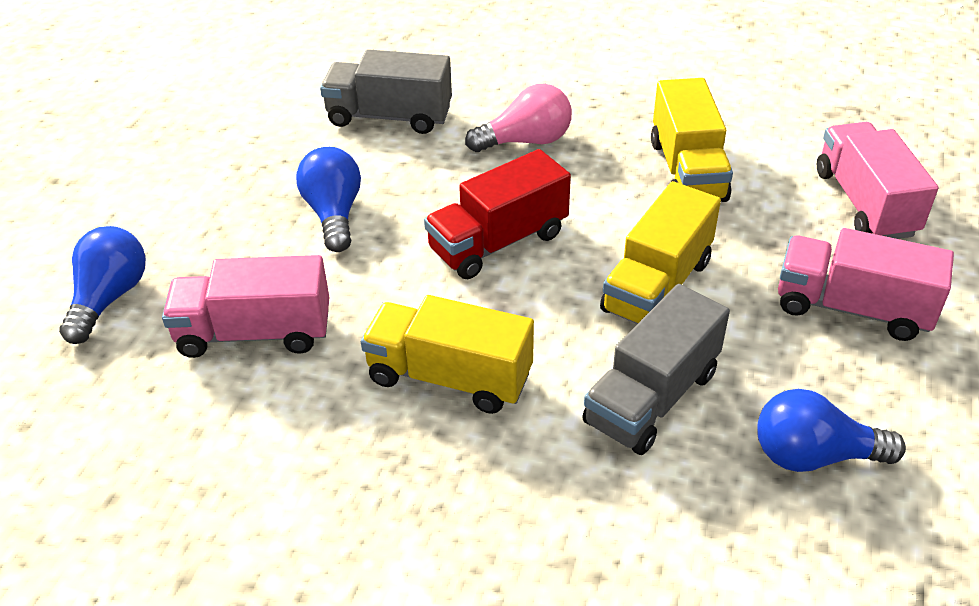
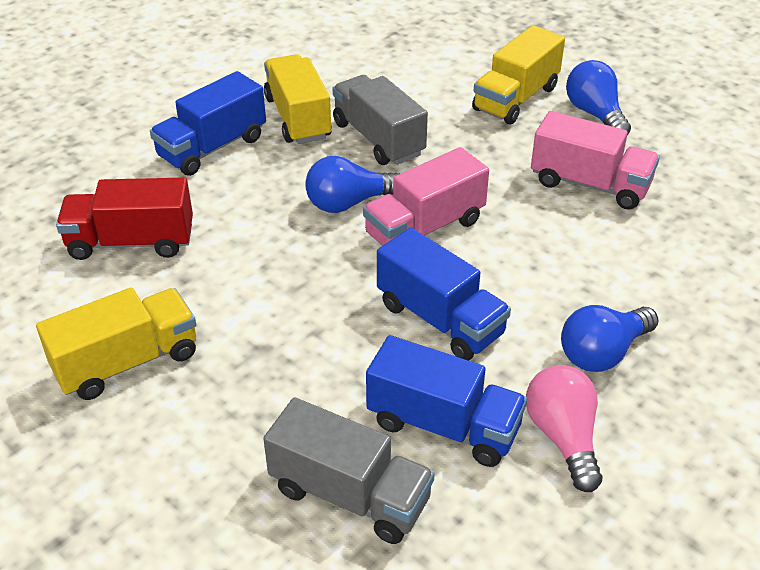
blue truck: 0 -> 3
pink truck: 3 -> 2

